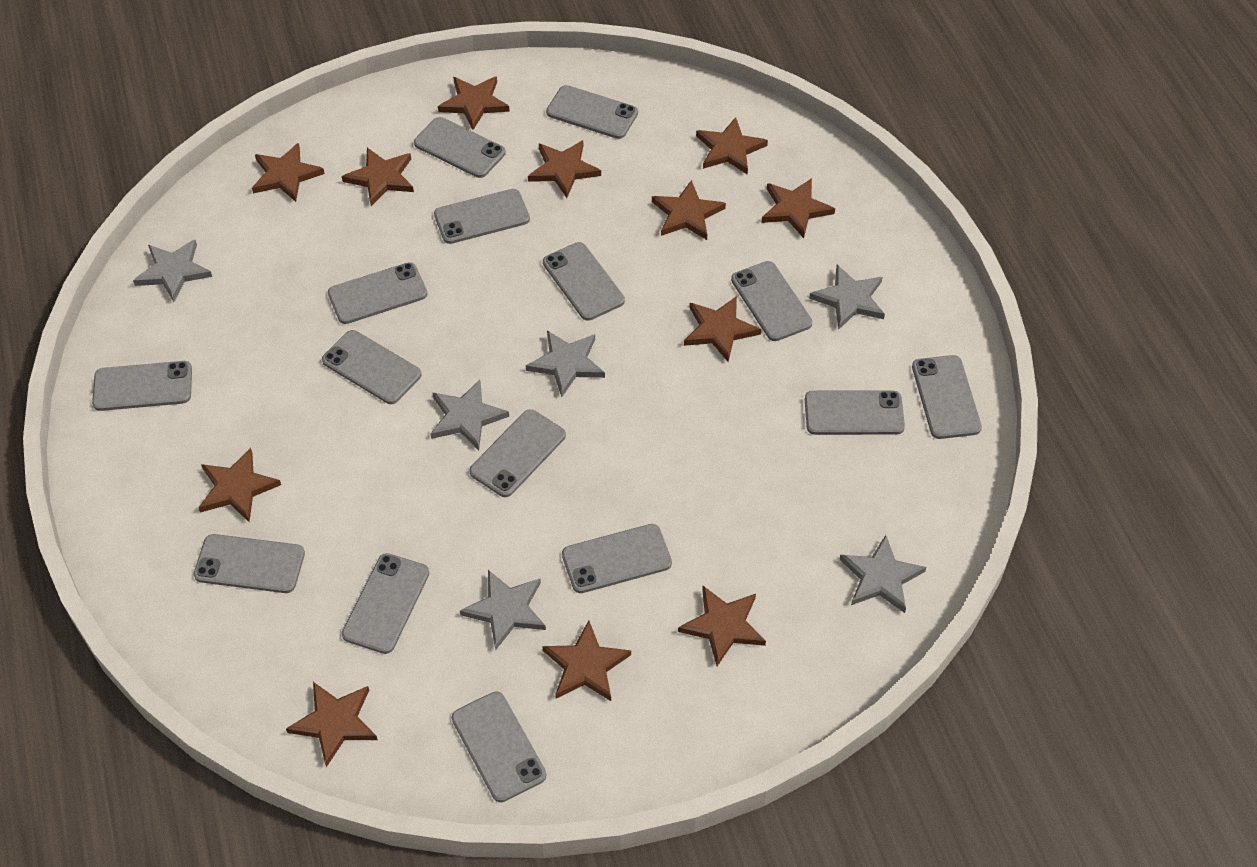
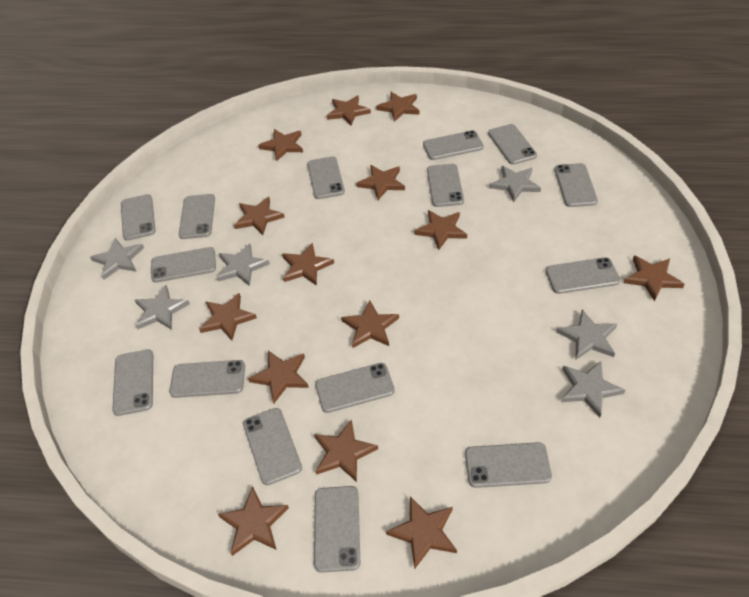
brown star: 12 -> 14

